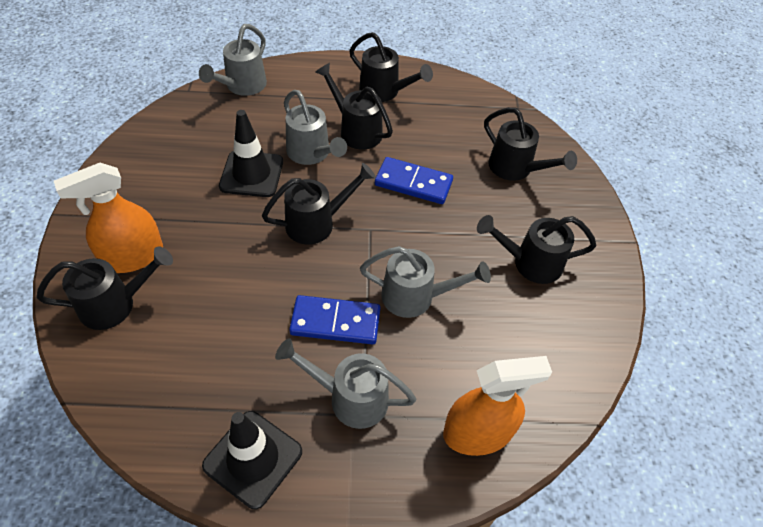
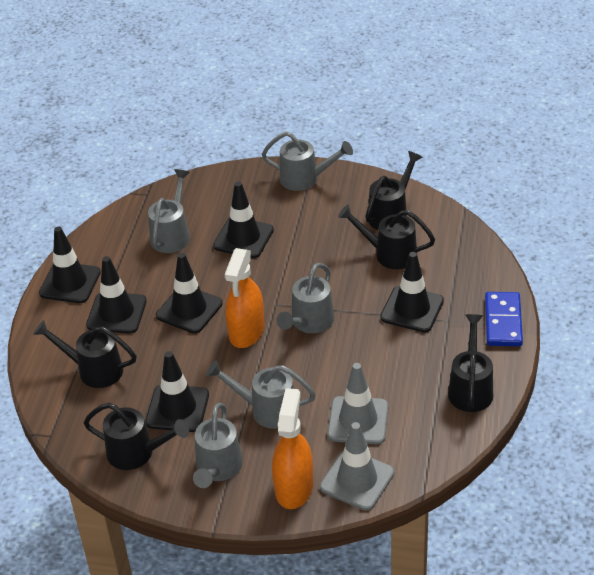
black traffic cone: 2 -> 6
black watering can: 6 -> 5
blue domino: 2 -> 1
grey traffic cone: 0 -> 2
grey watering can: 4 -> 5

